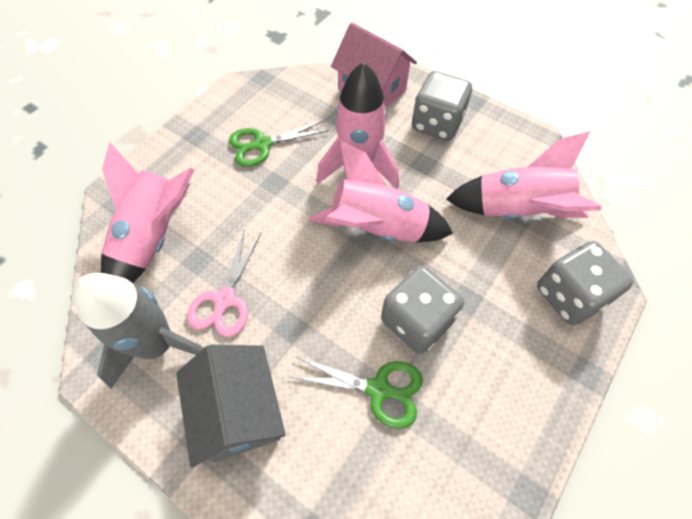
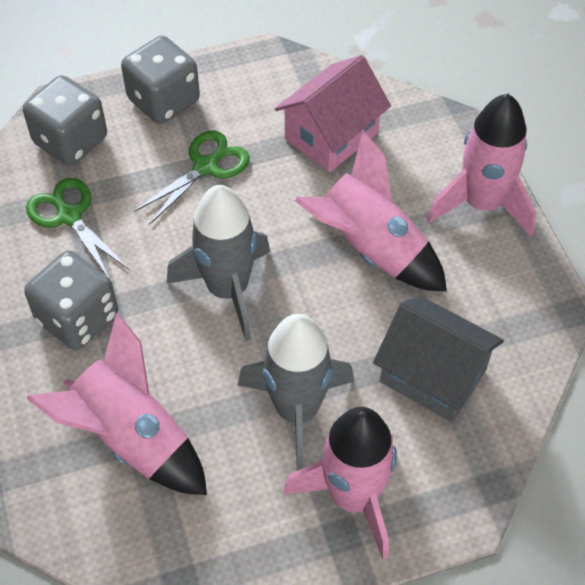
grey rocket: 1 -> 2
pink scissors: 1 -> 0

